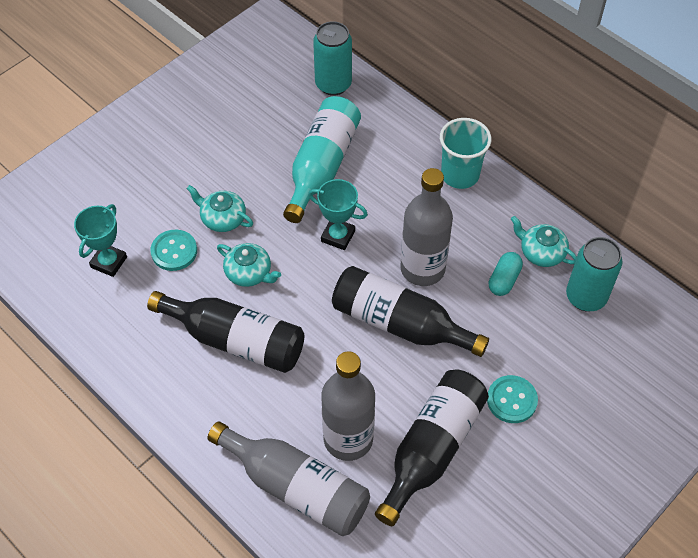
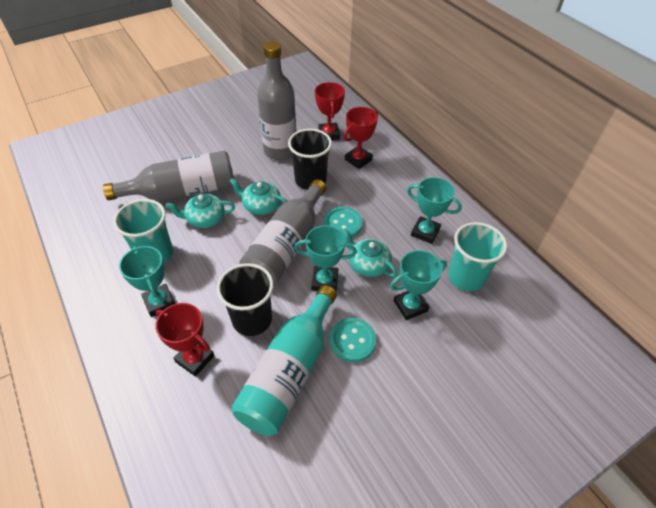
black bottle: 3 -> 0
black cup: 0 -> 2
red trophy: 0 -> 3
turquoise can: 2 -> 0
turquoise capsule: 1 -> 0
turquoise cup: 1 -> 2
turquoise trophy: 2 -> 4

